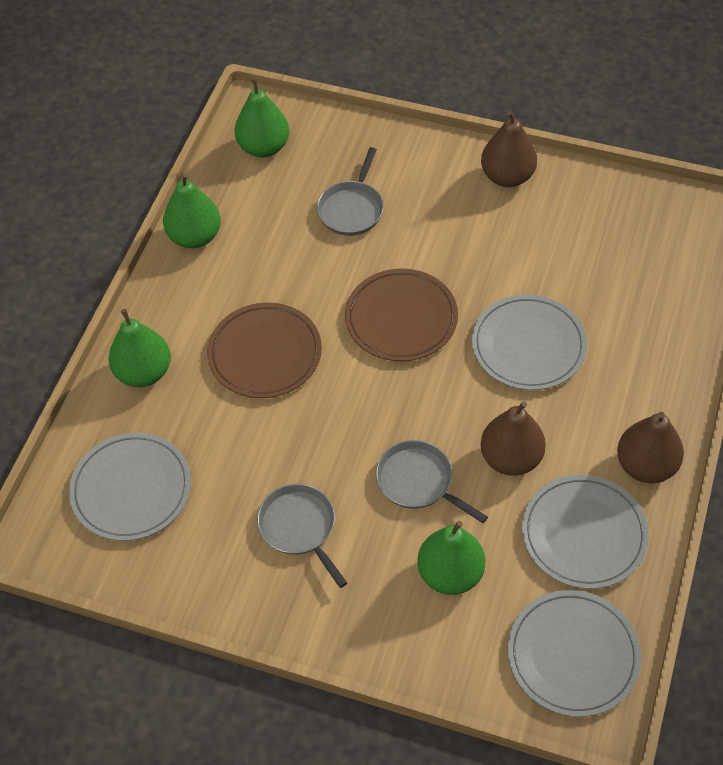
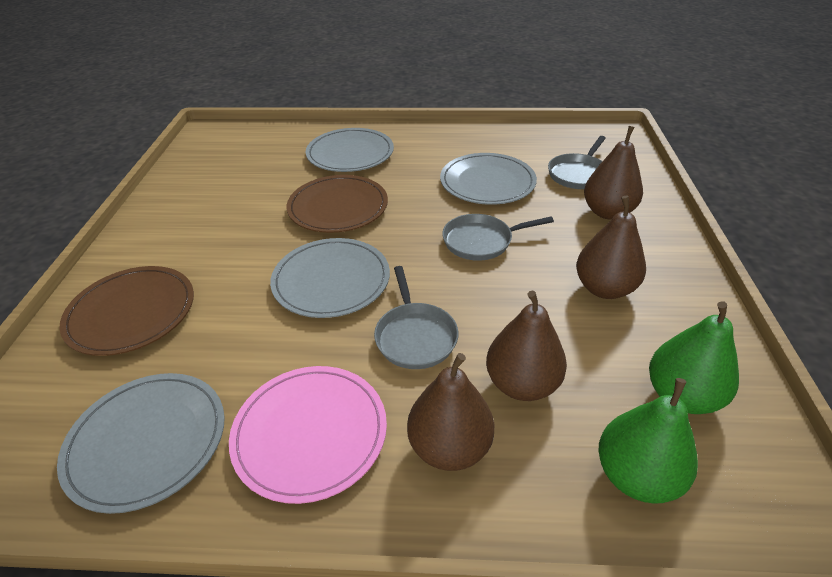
brown pear: 3 -> 4
green pear: 4 -> 2
pink plate: 0 -> 1

